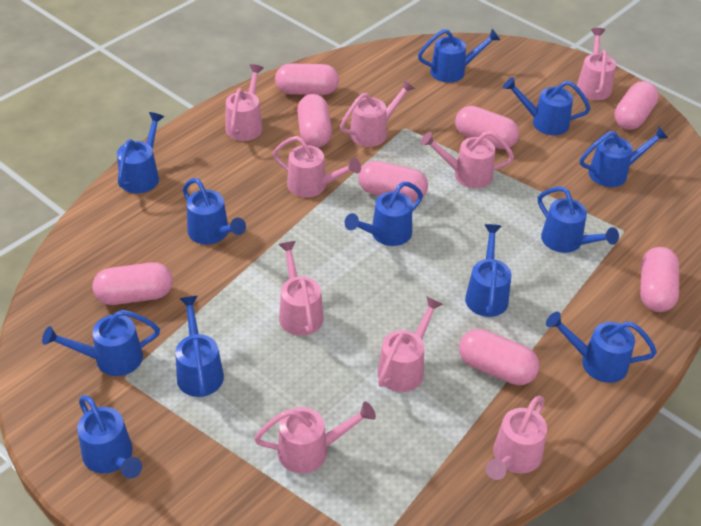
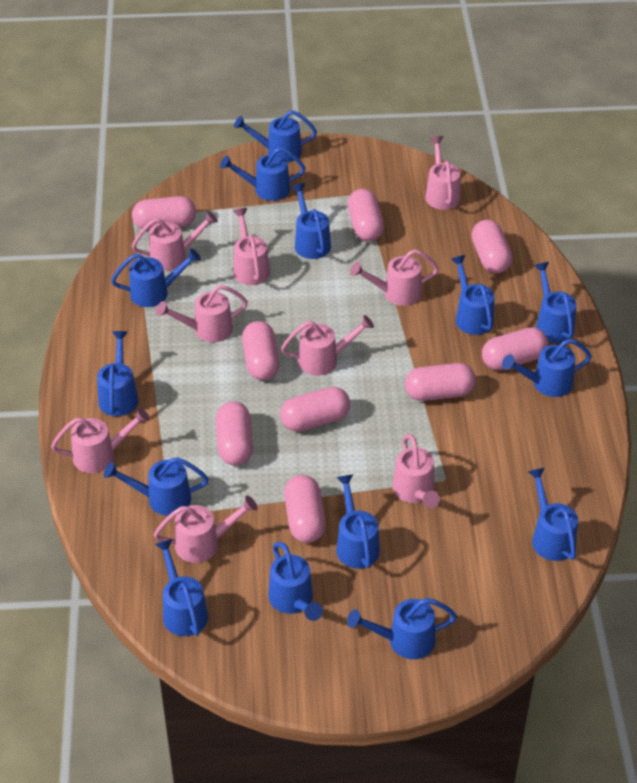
blue watering can: 12 -> 14
pink capsule: 8 -> 9

